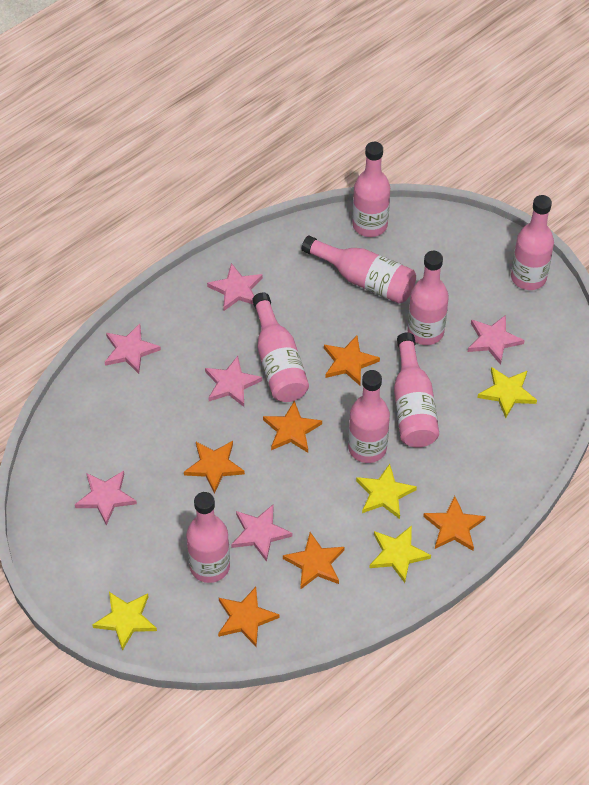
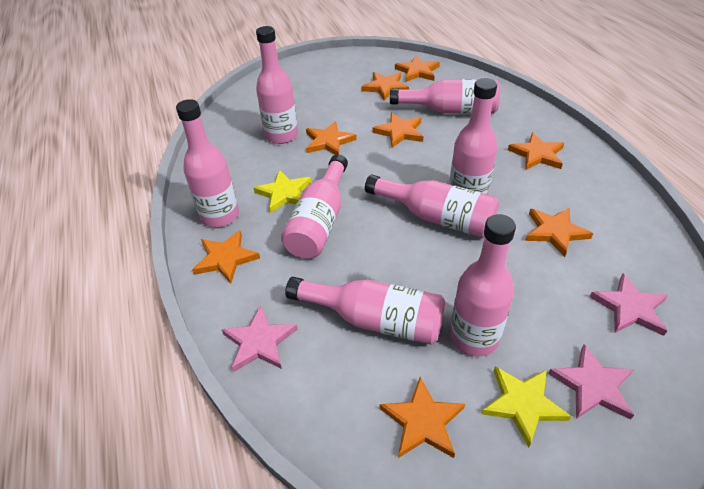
orange star: 6 -> 8
pink star: 6 -> 3
yellow star: 4 -> 2

